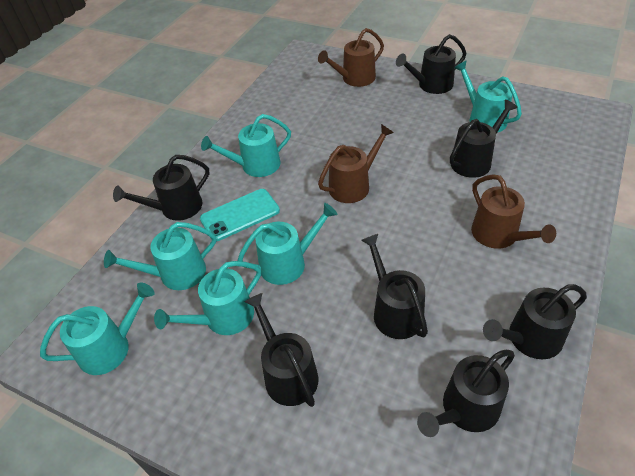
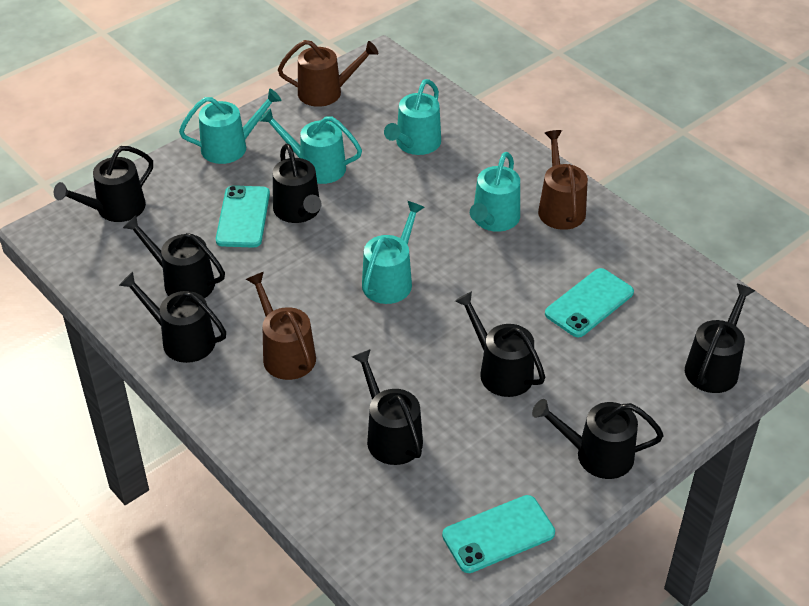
black watering can: 7 -> 8
turquoise phone: 1 -> 3
turquoise watering can: 6 -> 5

